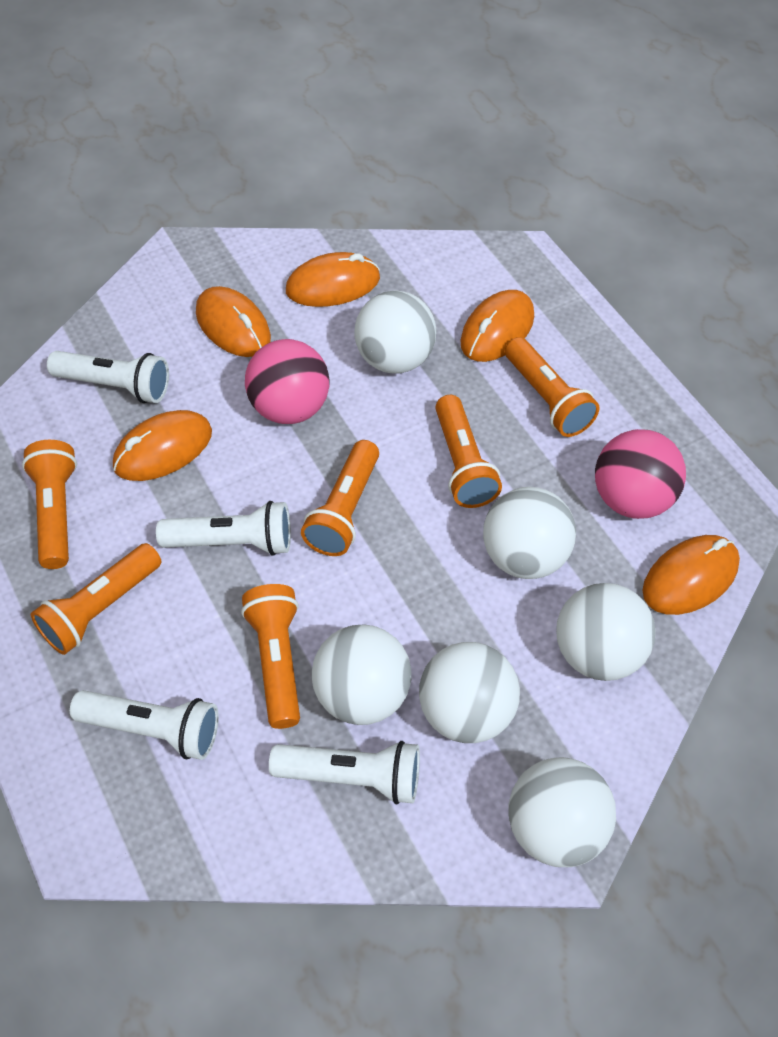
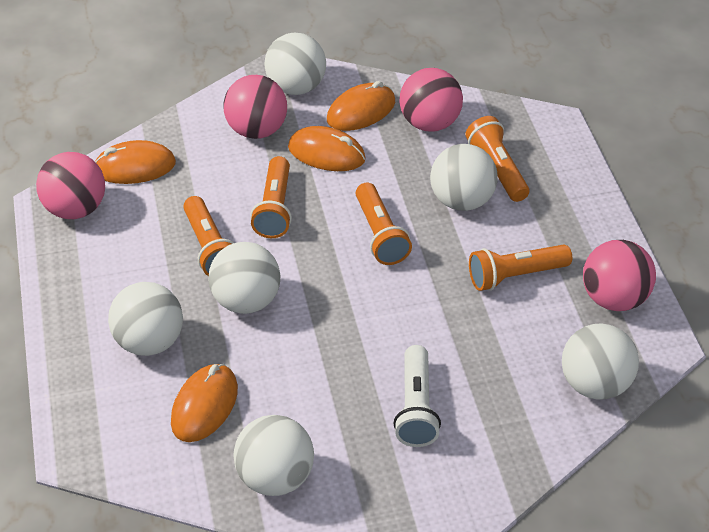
orange flashlight: 6 -> 5
orange mouse: 5 -> 4
pink ball: 2 -> 4
white flashlight: 4 -> 1

